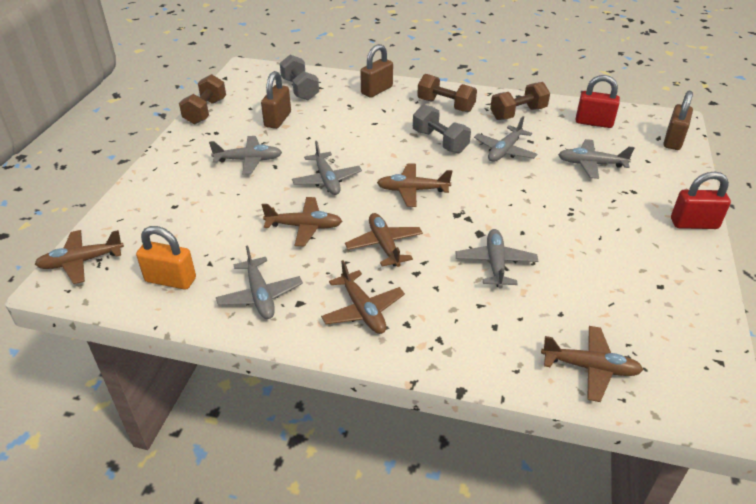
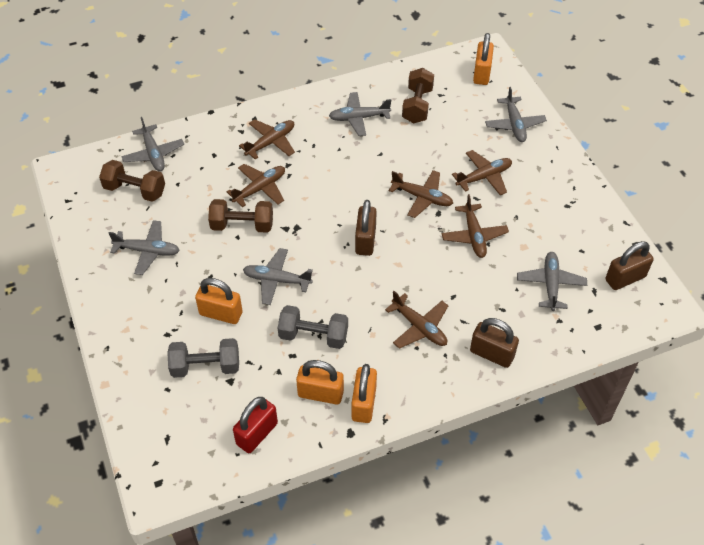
orange padlock: 1 -> 4
red padlock: 2 -> 1

